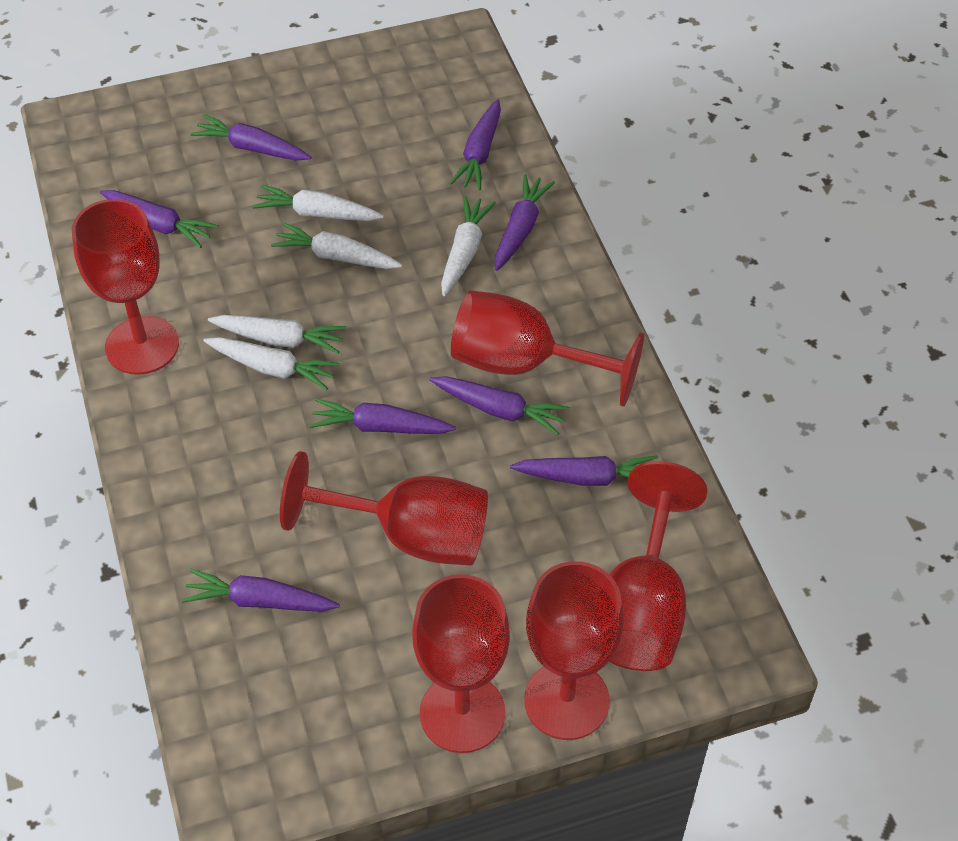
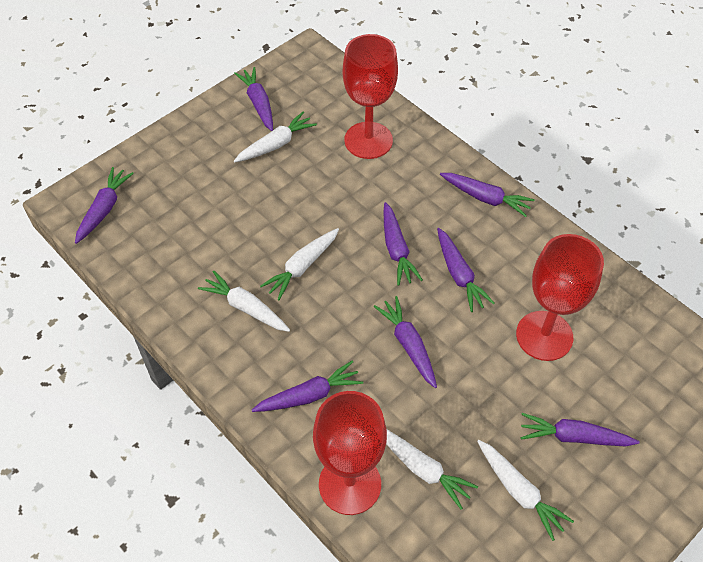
red goblet: 6 -> 3

